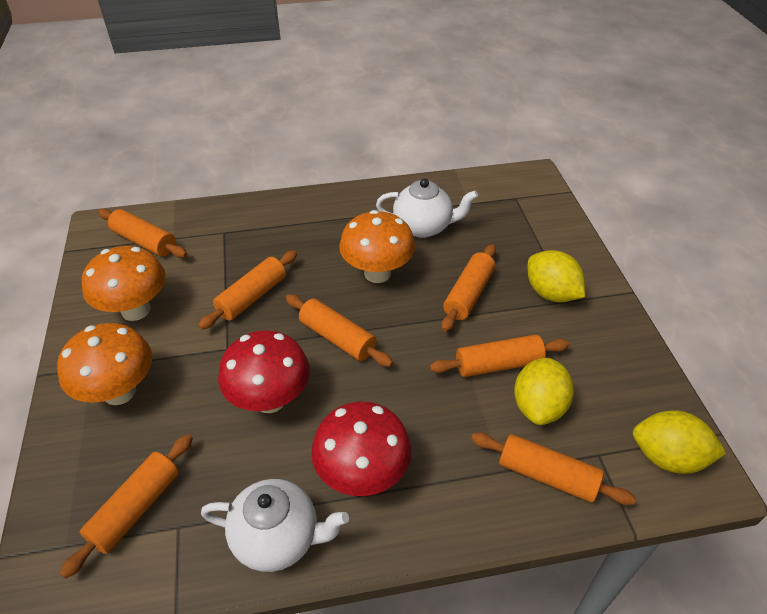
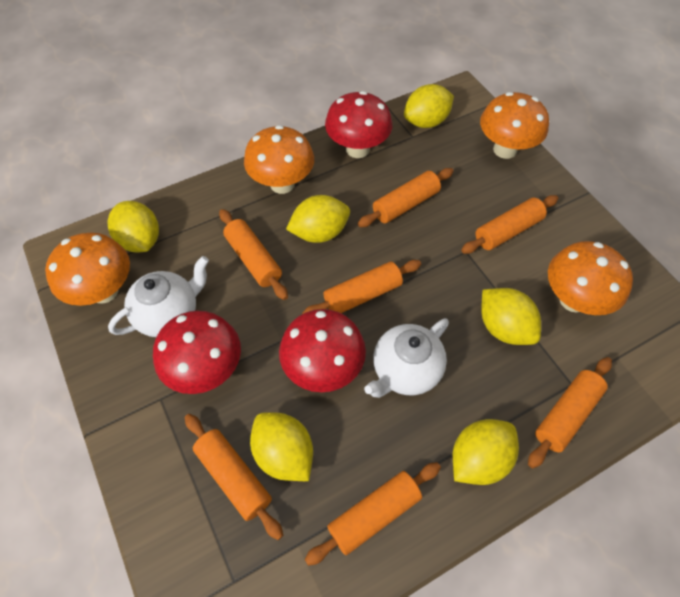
orange mushroom: 3 -> 4
red mushroom: 2 -> 3
yellow lemon: 3 -> 6

